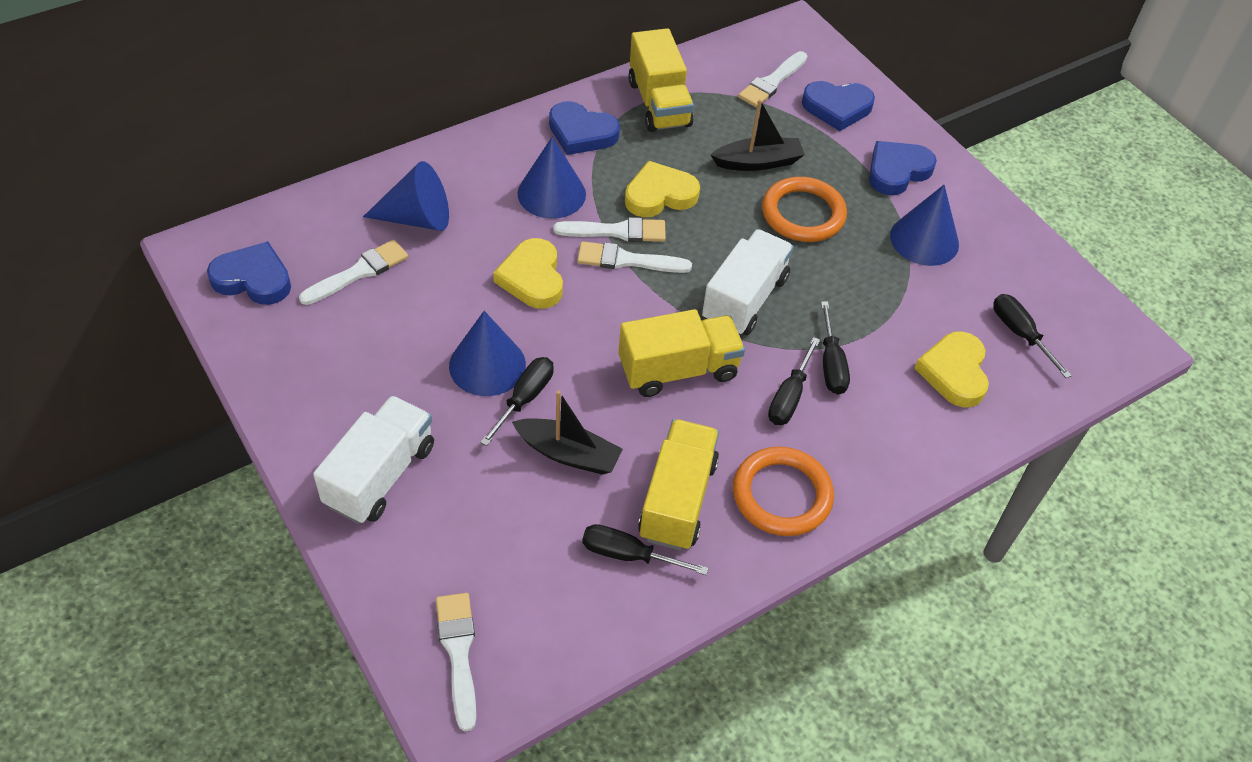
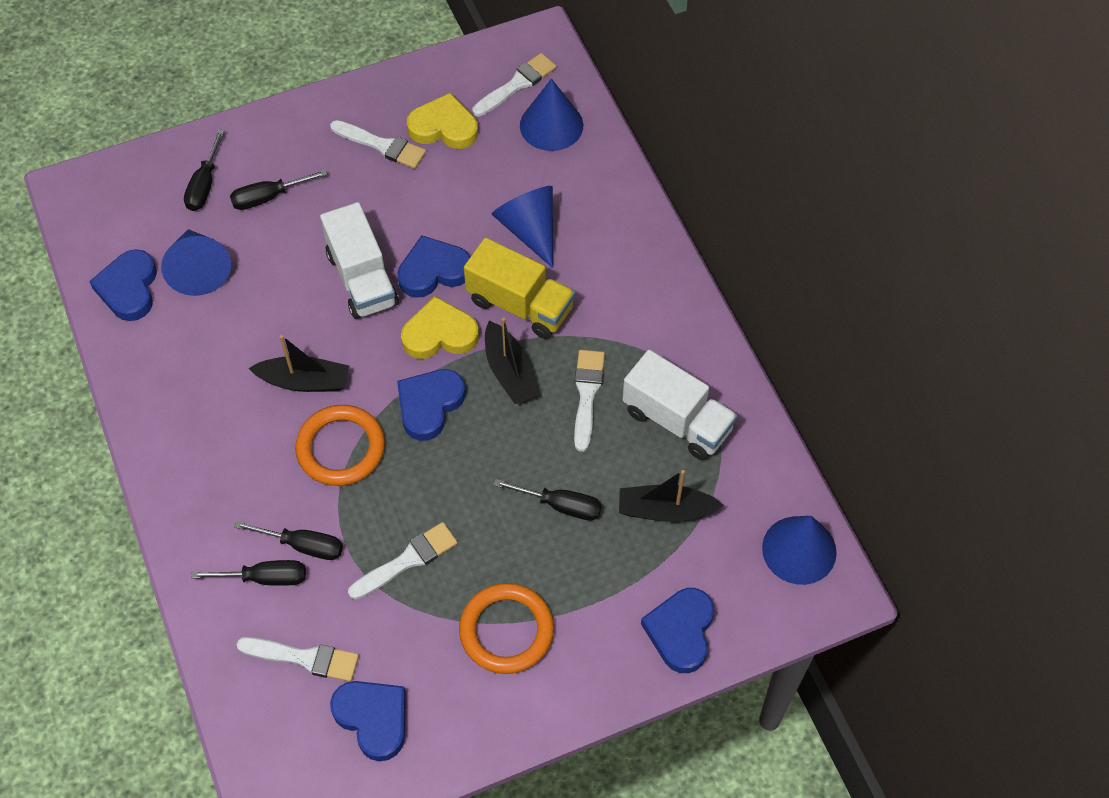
black boat: 2 -> 3
blue heart: 4 -> 5
yellow heart: 3 -> 2
yellow truck: 3 -> 1

